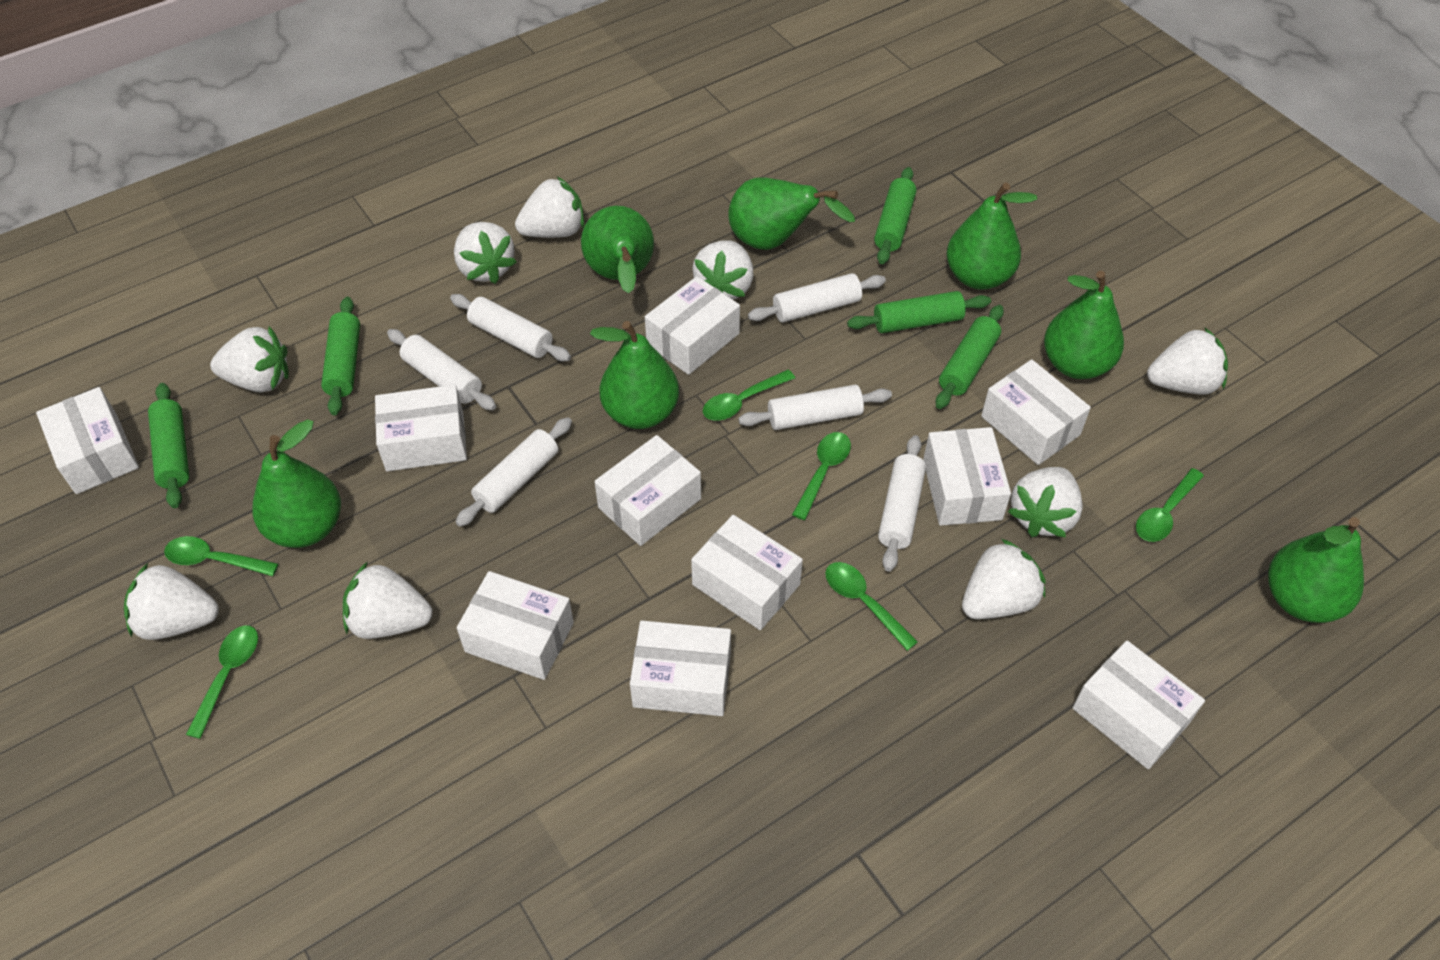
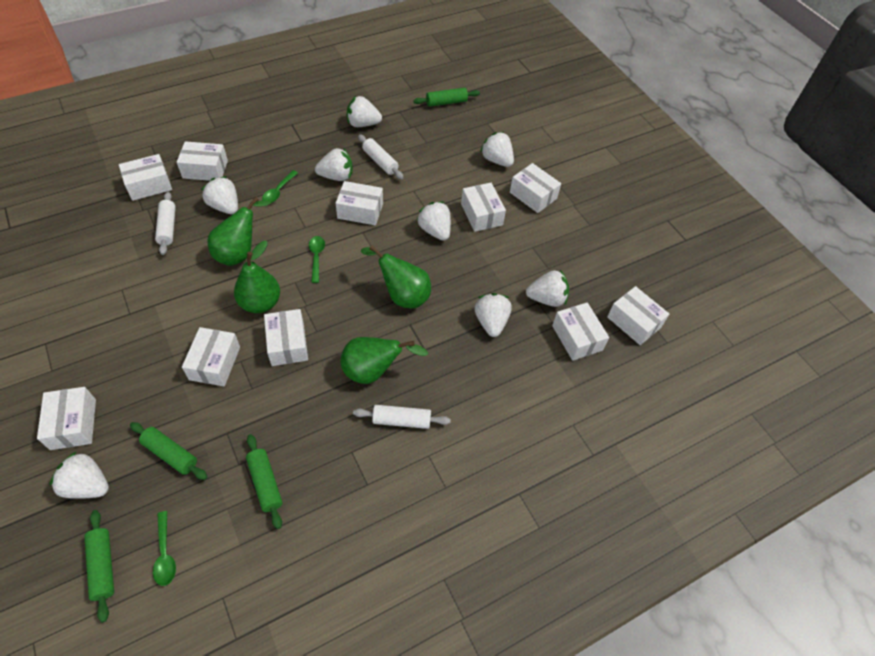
green pear: 7 -> 4
green rolling pin: 5 -> 4
green spoon: 6 -> 3
white rolling pin: 6 -> 3
white strawberry: 9 -> 8

